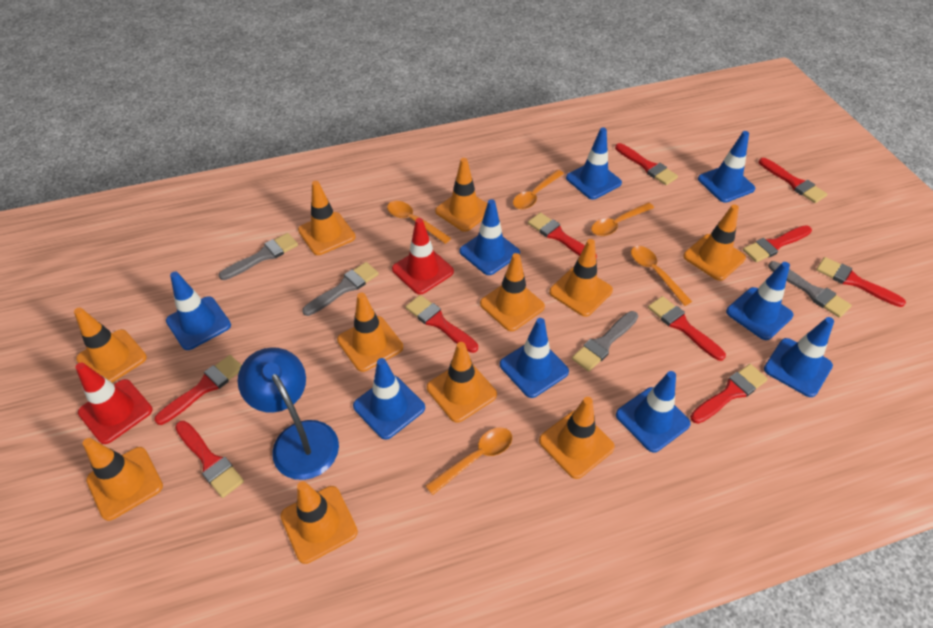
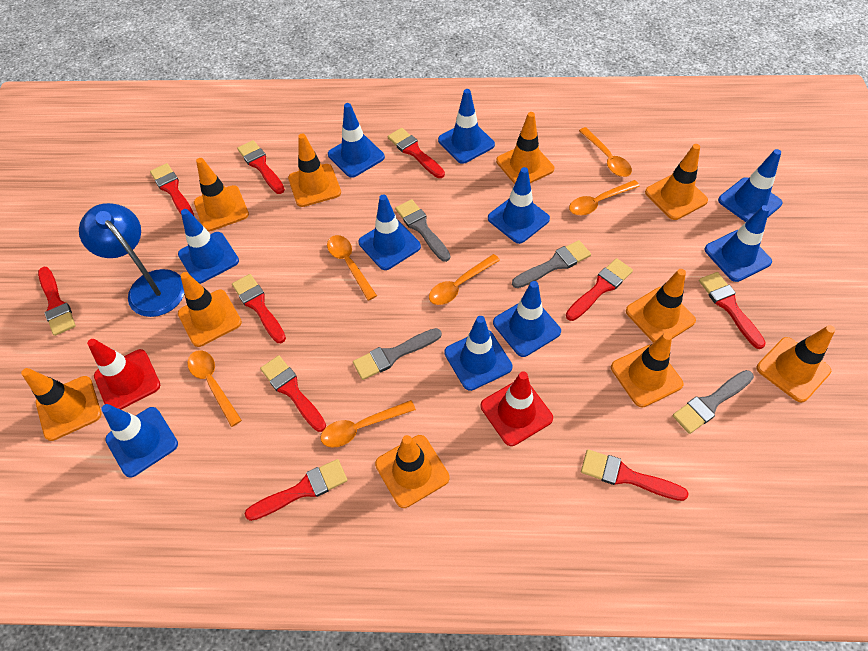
blue traffic cone: 9 -> 10
orange spoon: 5 -> 6
orange traffic cone: 11 -> 10

